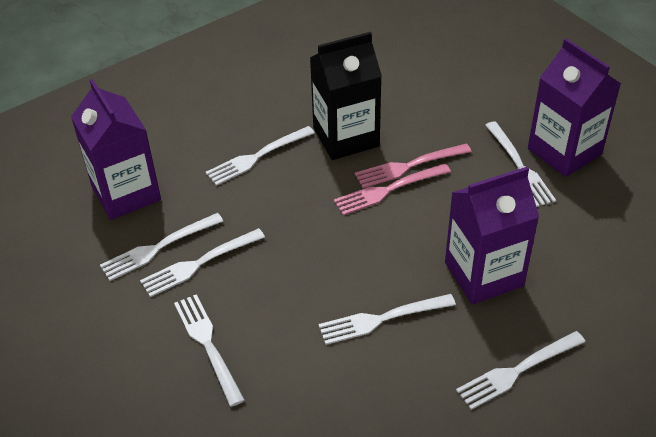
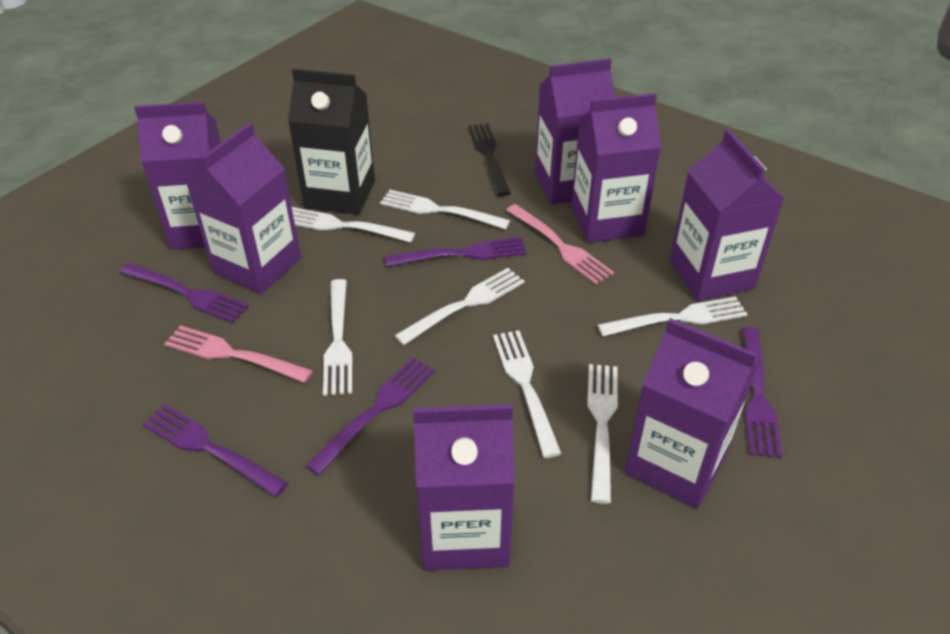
black fork: 0 -> 1
purple carton: 3 -> 7
purple fork: 0 -> 5

